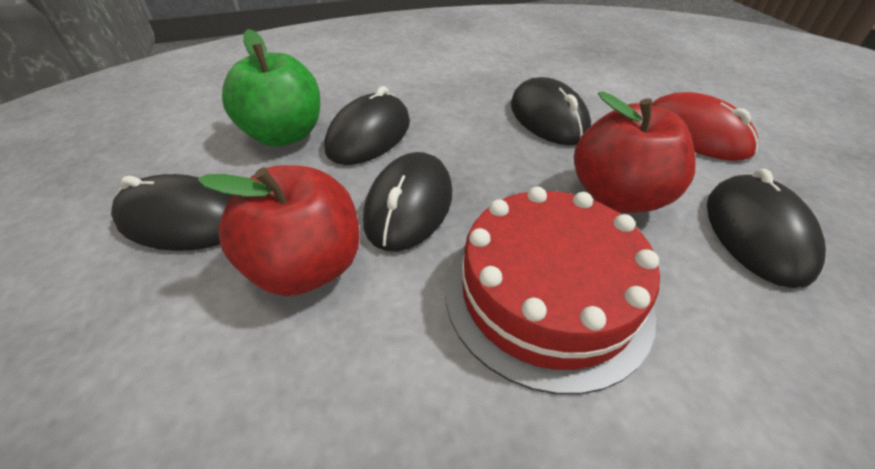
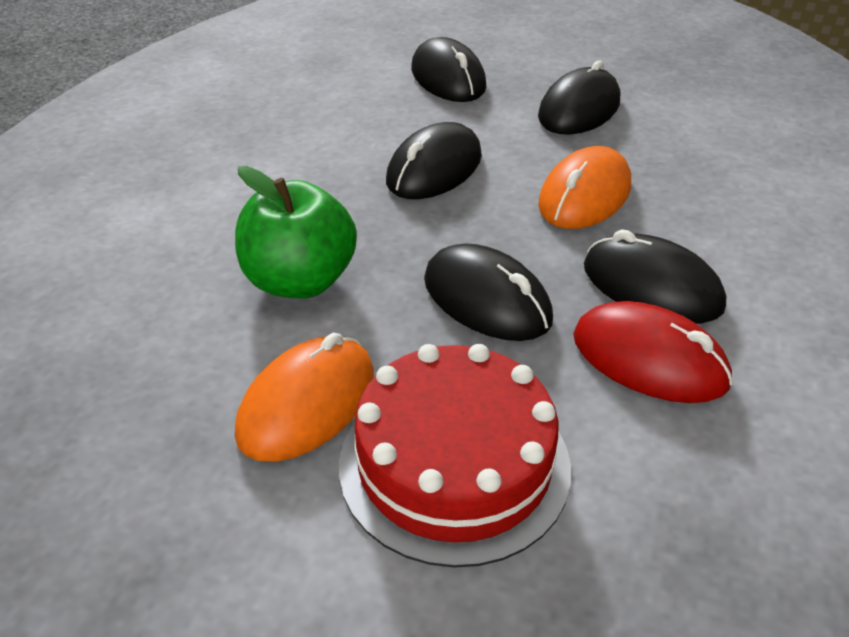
orange mouse: 0 -> 2
red apple: 2 -> 0

